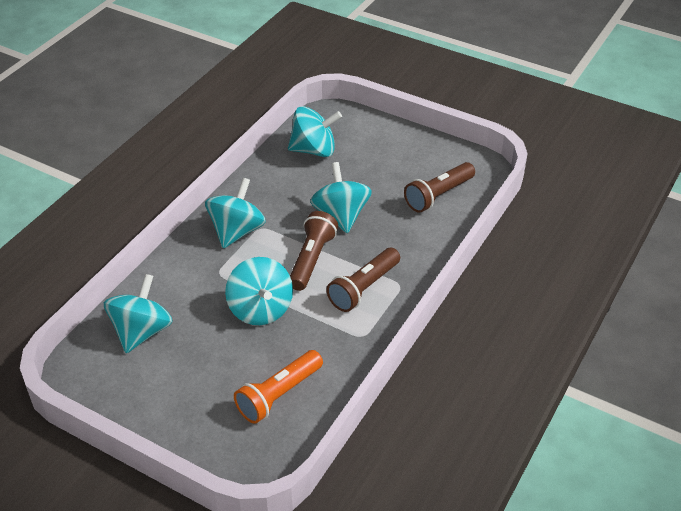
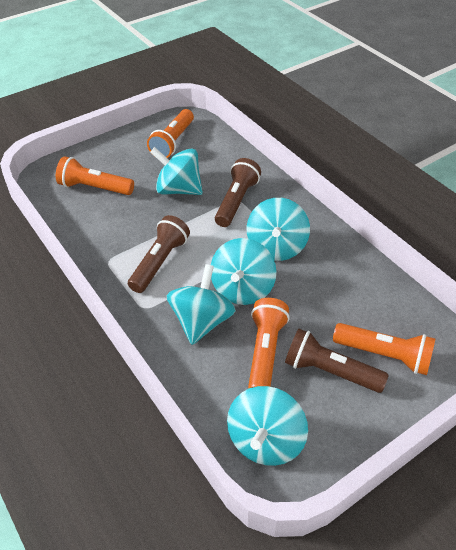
orange flashlight: 1 -> 4

